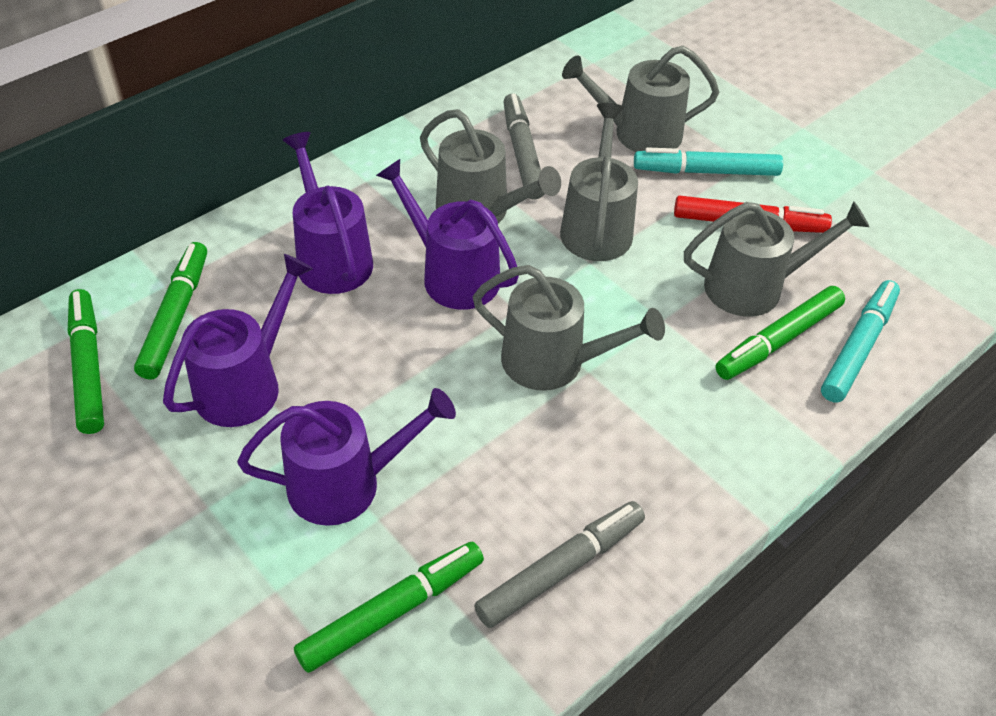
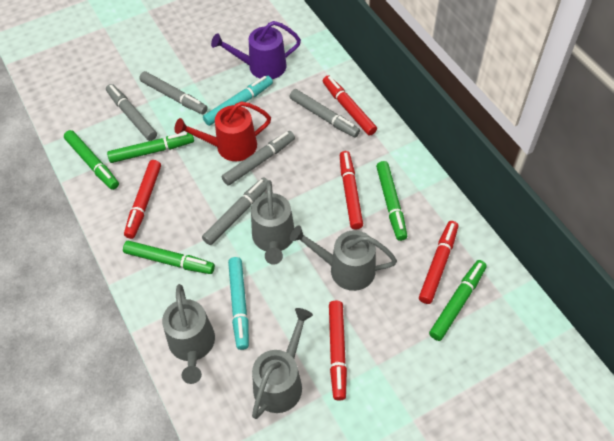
green marker: 4 -> 5
grey marker: 2 -> 5
grey watering can: 5 -> 4
purple watering can: 4 -> 1
red marker: 1 -> 5
red watering can: 0 -> 1

